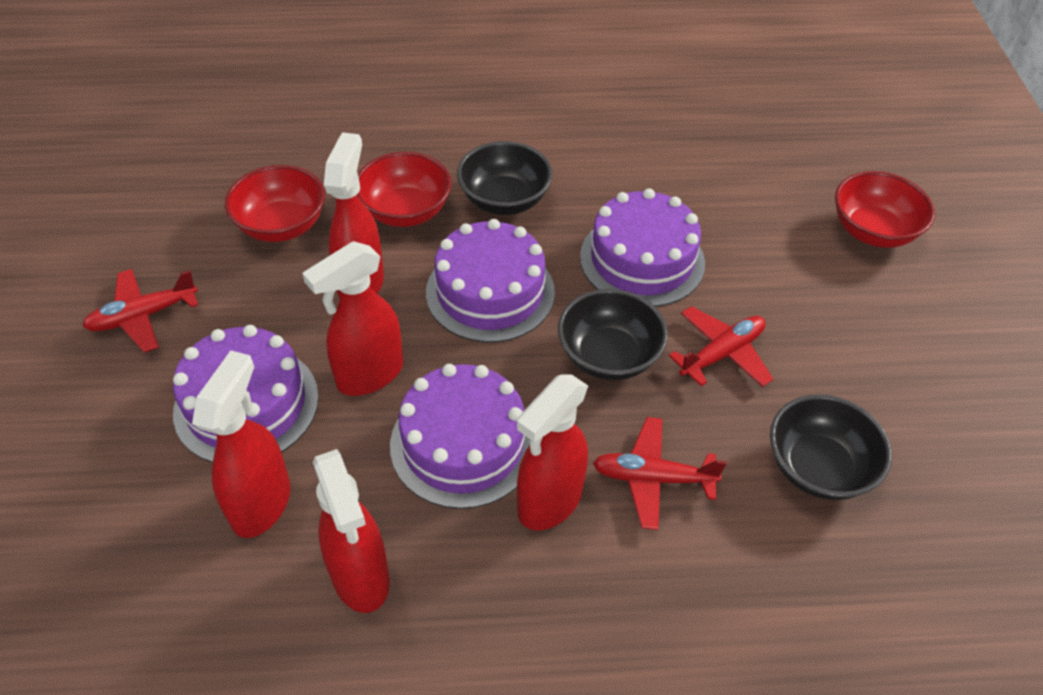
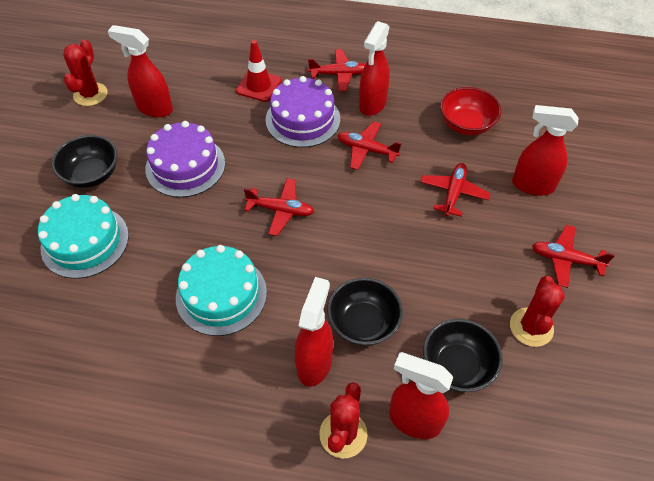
purple cake: 4 -> 2
red bowl: 3 -> 1
red cactus: 0 -> 3
red plane: 3 -> 5
red traffic cone: 0 -> 1
turquoise cake: 0 -> 2

